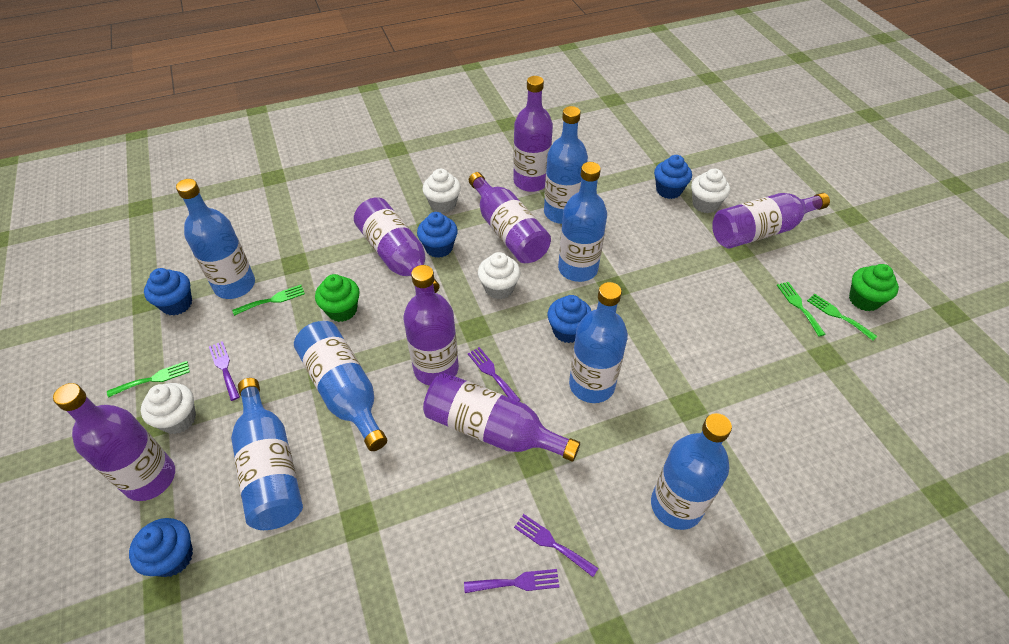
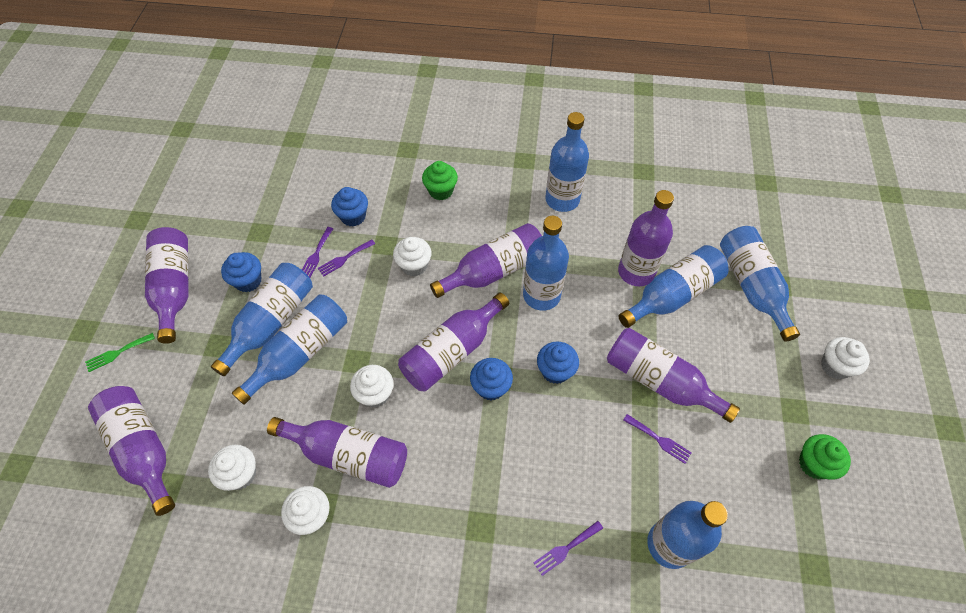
blue cupcake: 5 -> 4
green fork: 4 -> 1
white cupcake: 4 -> 5

